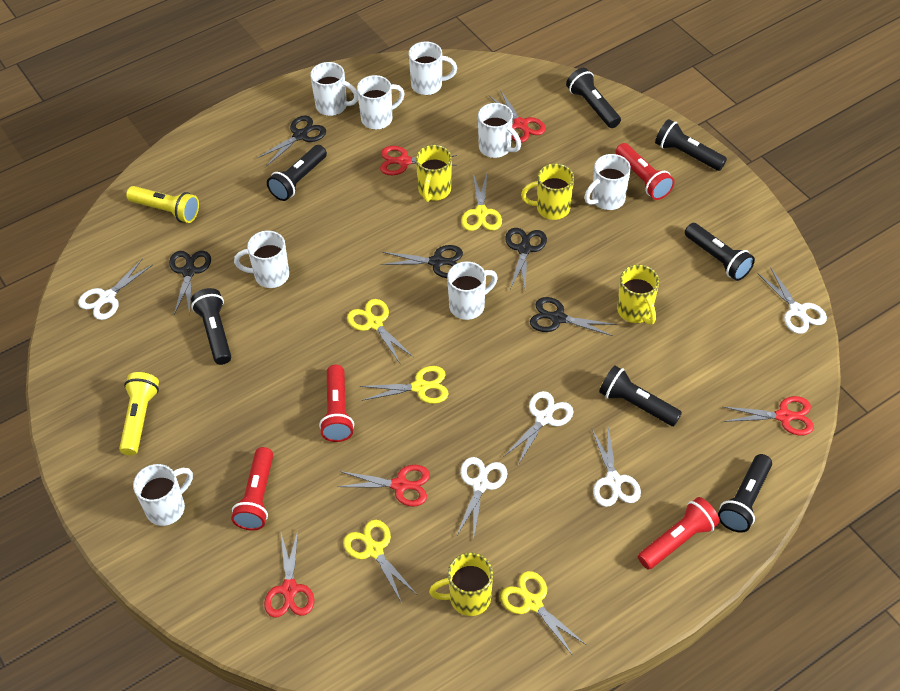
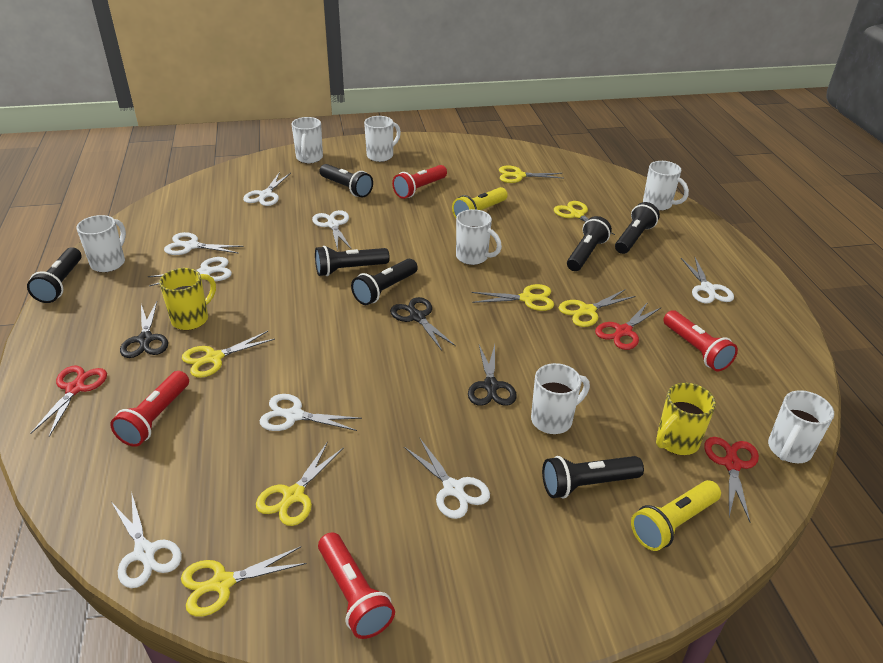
black scissors: 5 -> 3
red scissors: 5 -> 3
white mug: 8 -> 7
white scissors: 5 -> 8
yellow mug: 4 -> 2
yellow scissors: 5 -> 7

